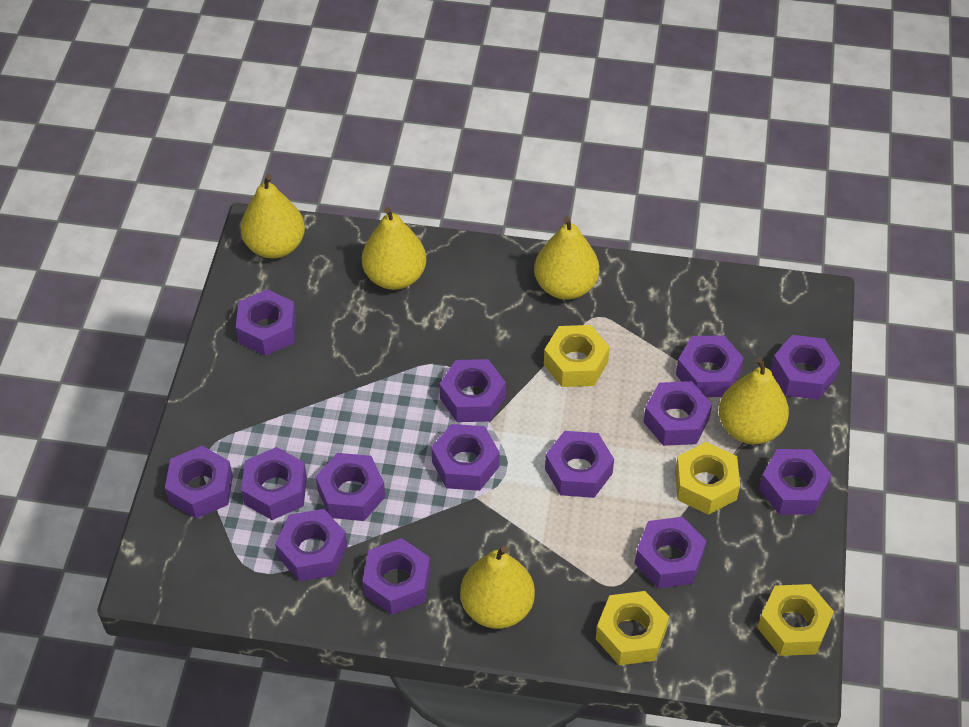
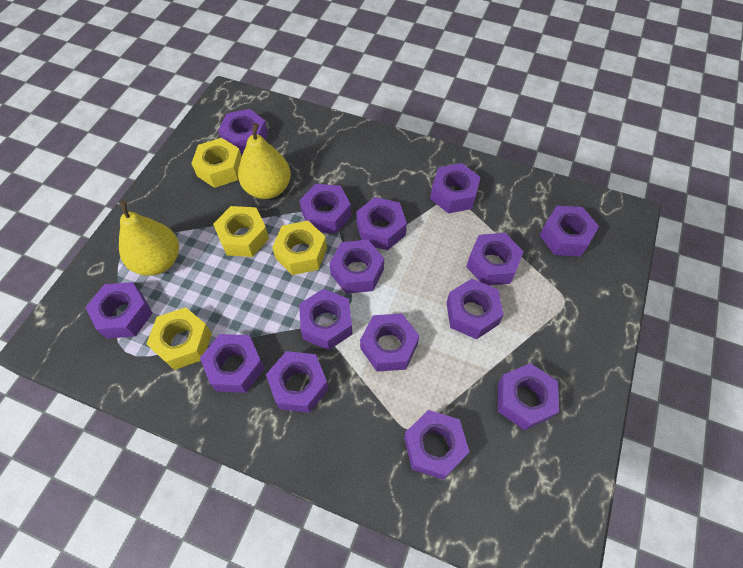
purple nut: 14 -> 15
yellow pear: 5 -> 2

